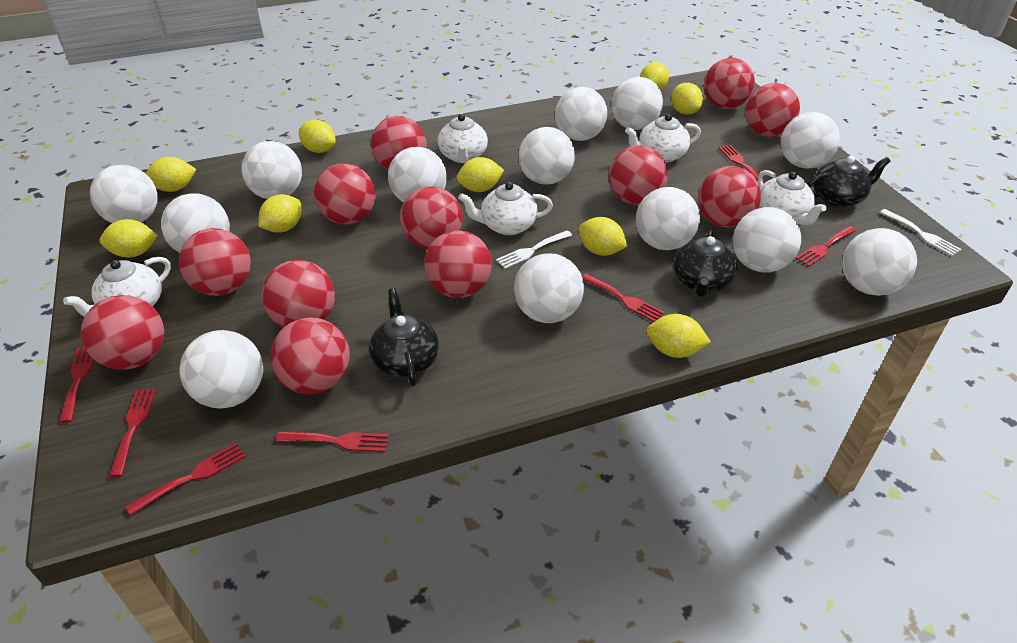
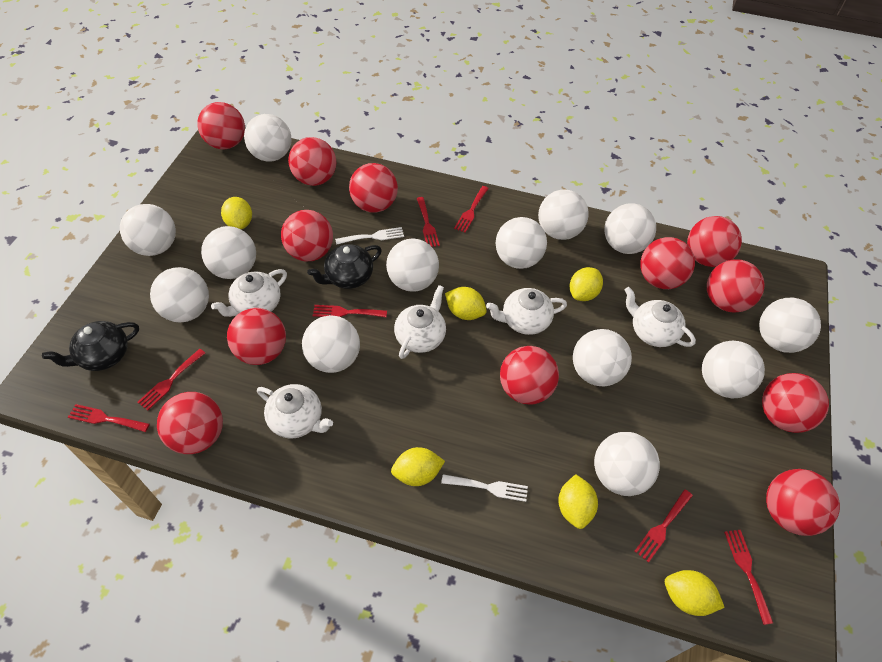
black teapot: 3 -> 2
yellow lemon: 9 -> 6

